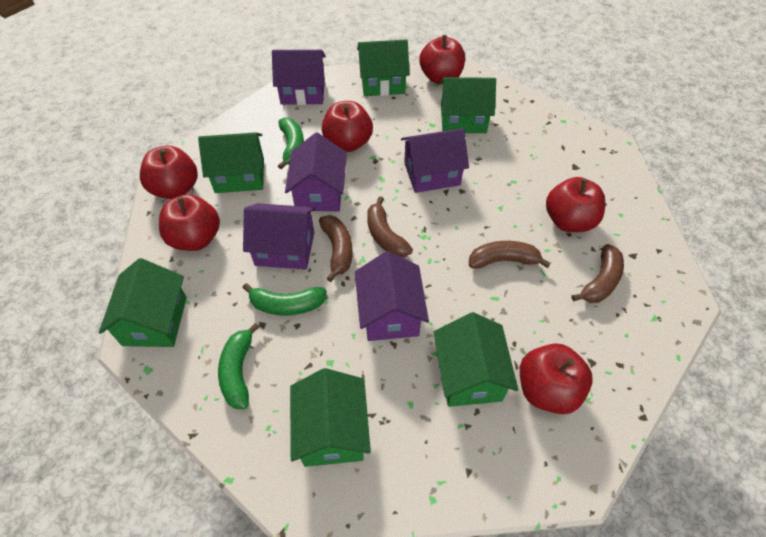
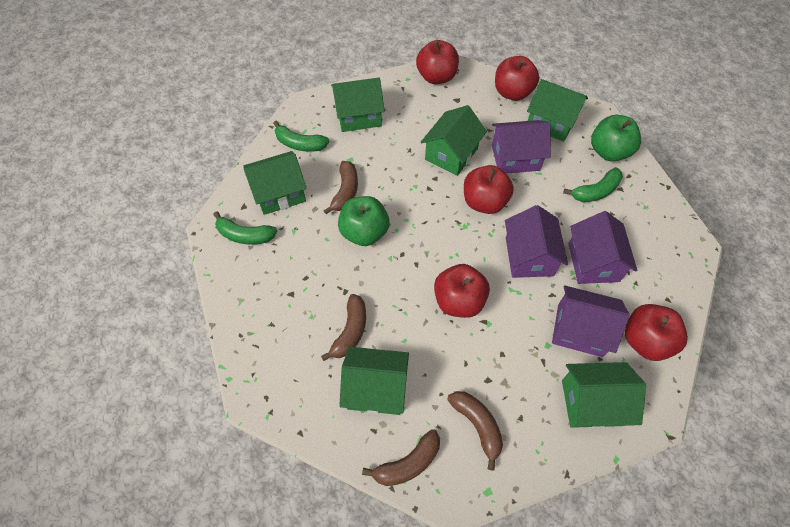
green apple: 0 -> 2
purple house: 5 -> 4
red apple: 6 -> 5

